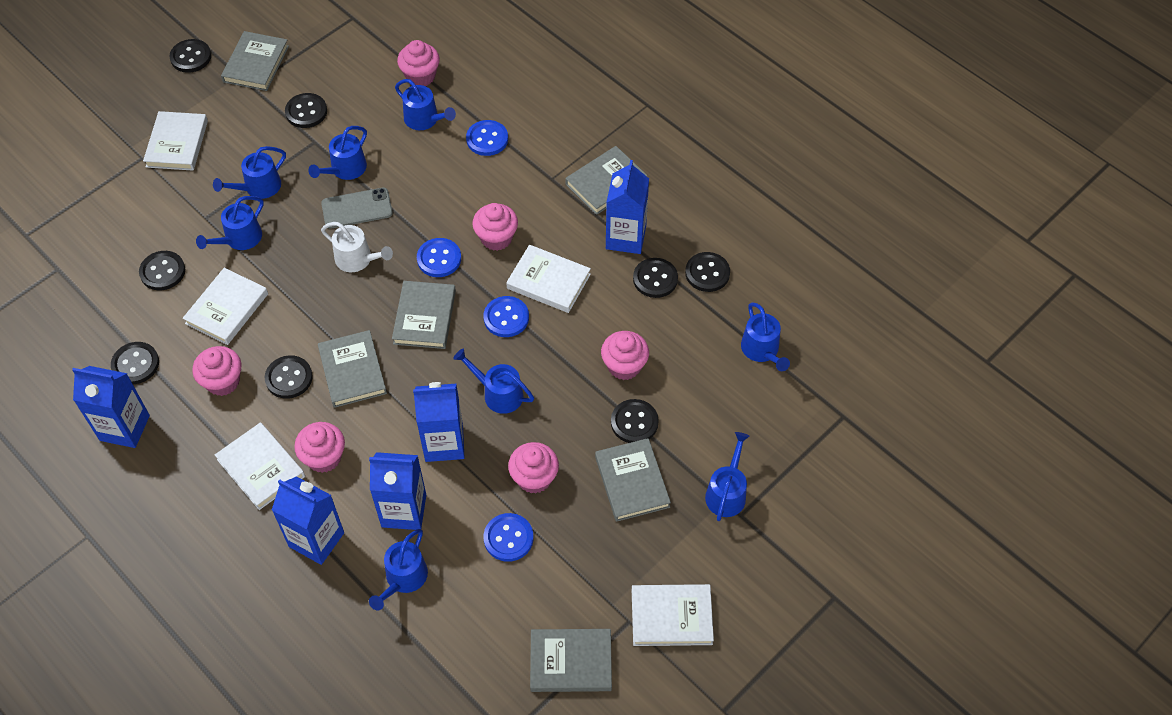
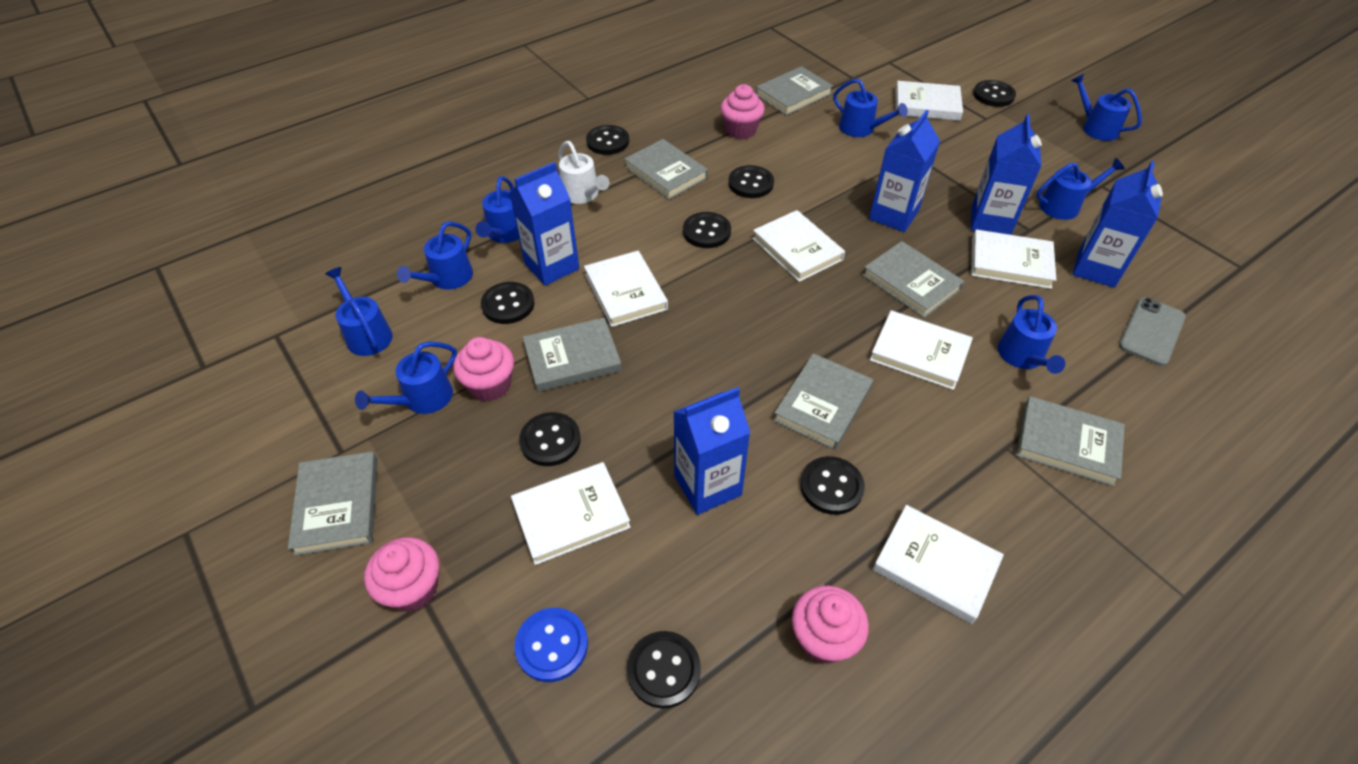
blue button: 4 -> 1
grey book: 6 -> 7
pink cupcake: 6 -> 4
white book: 5 -> 7

